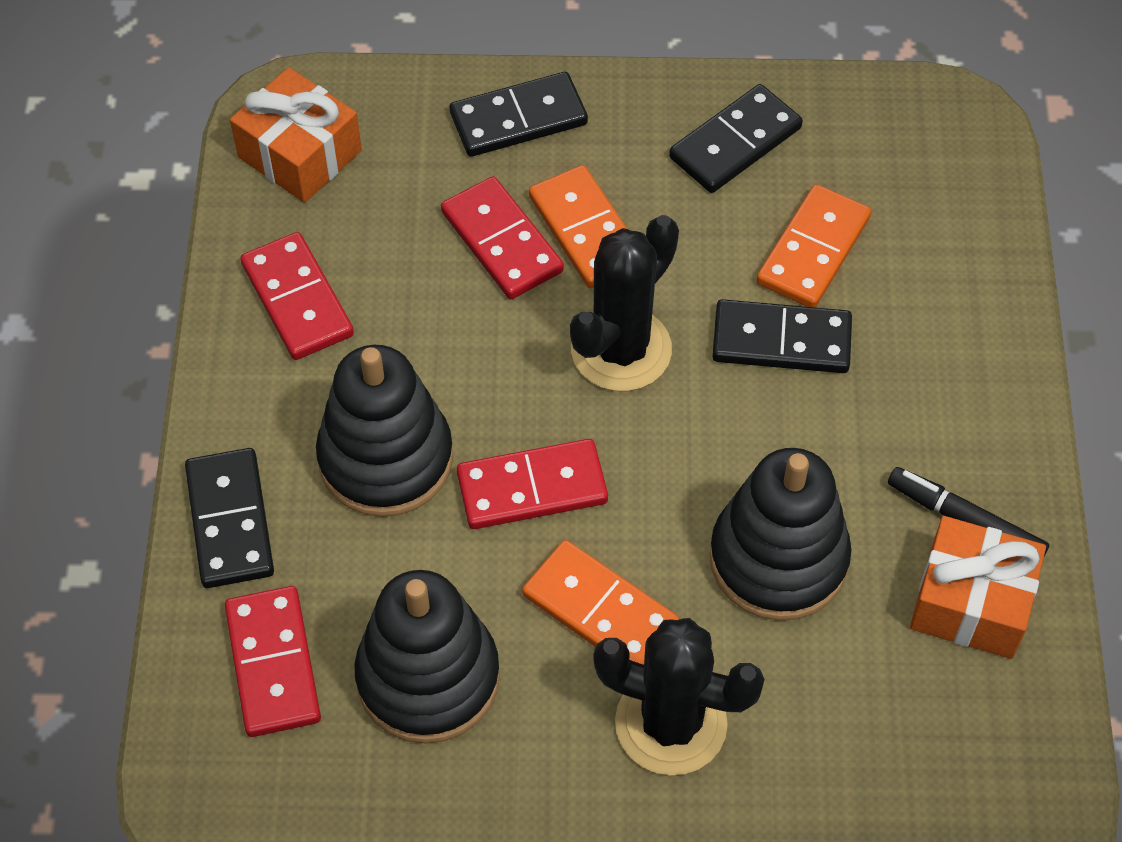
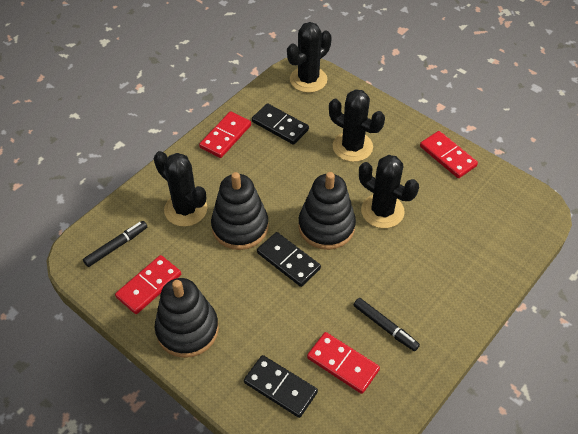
black cactus: 2 -> 4
black domino: 4 -> 3
black marker: 1 -> 2
orange domino: 3 -> 0
orange gift: 2 -> 0

